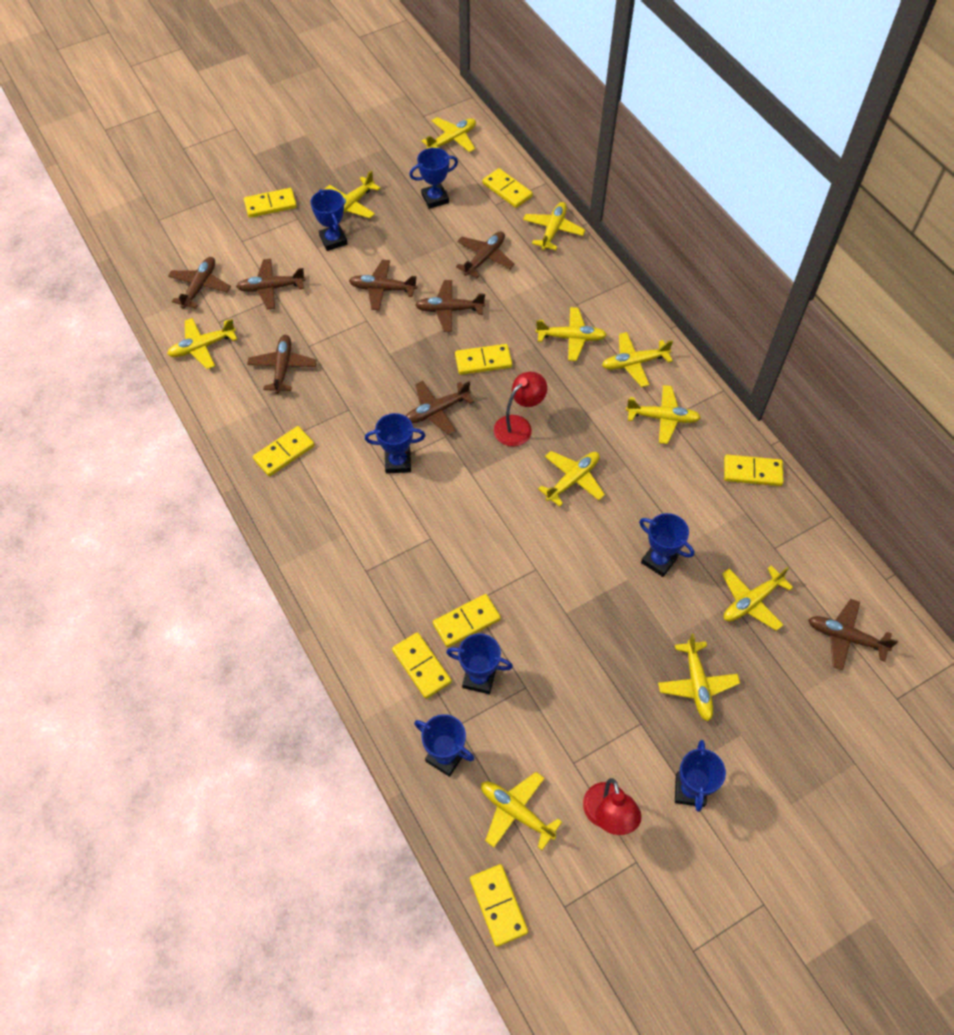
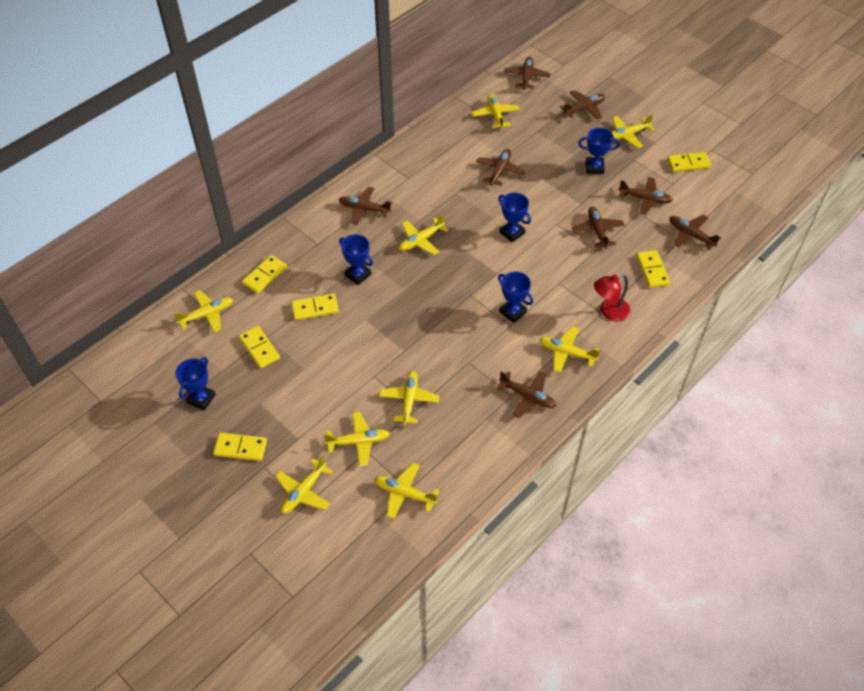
blue trophy: 7 -> 5
red lamp: 2 -> 1
yellow domino: 8 -> 6
yellow plane: 11 -> 9

